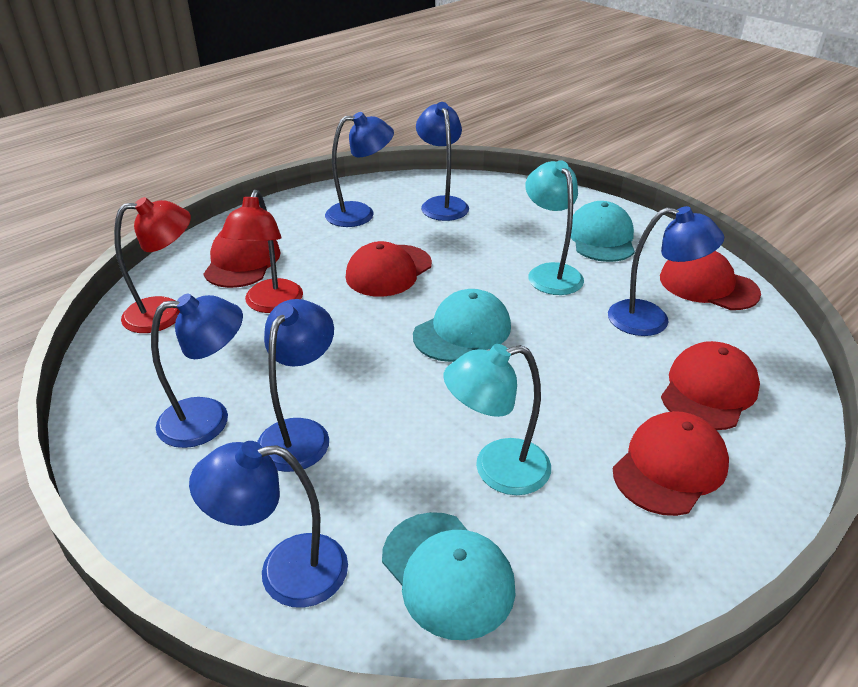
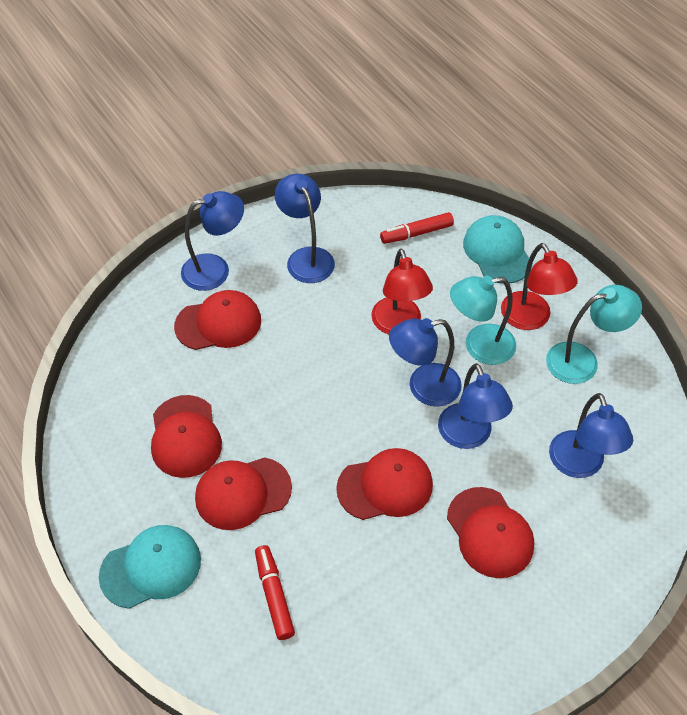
blue lamp: 6 -> 5
red marker: 0 -> 2
turquoise cap: 3 -> 2

